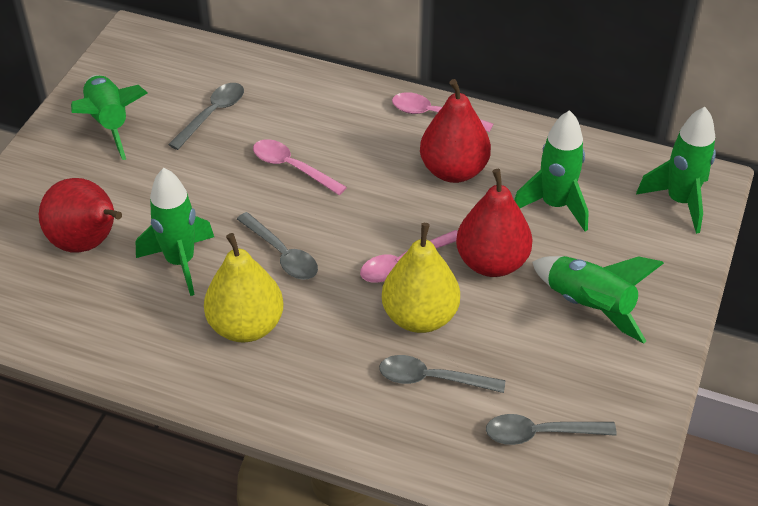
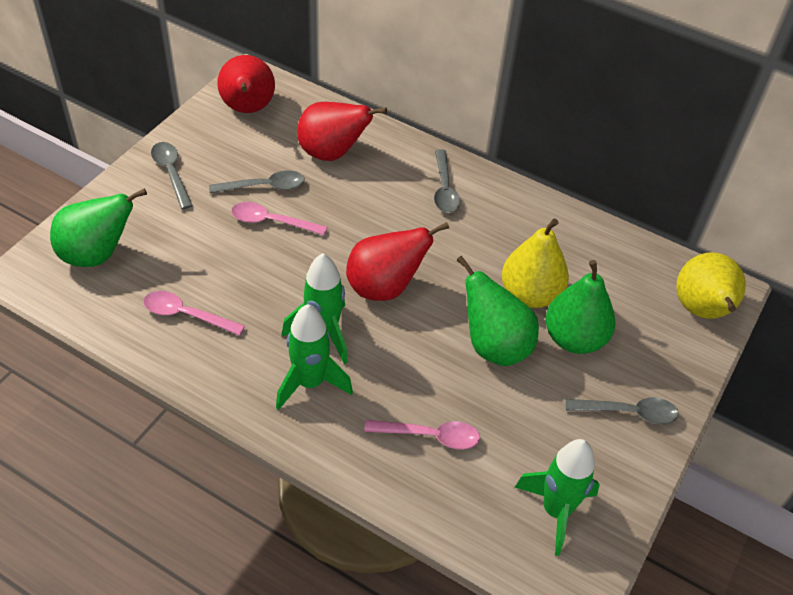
green pear: 0 -> 3
green rocket: 5 -> 3

